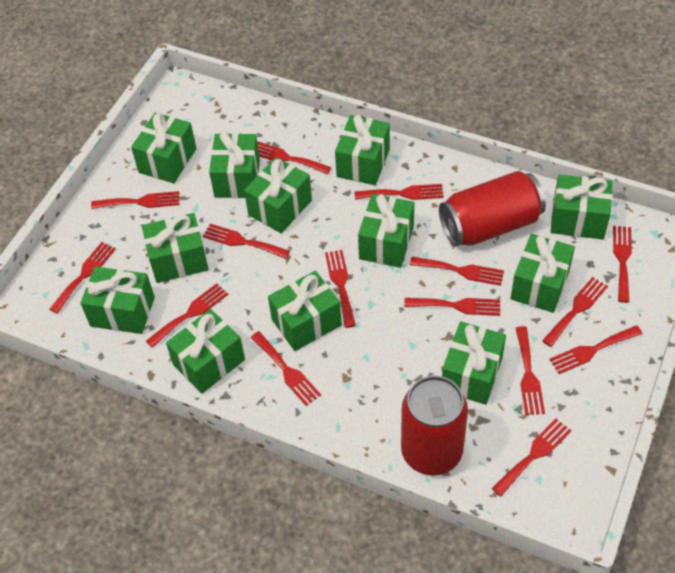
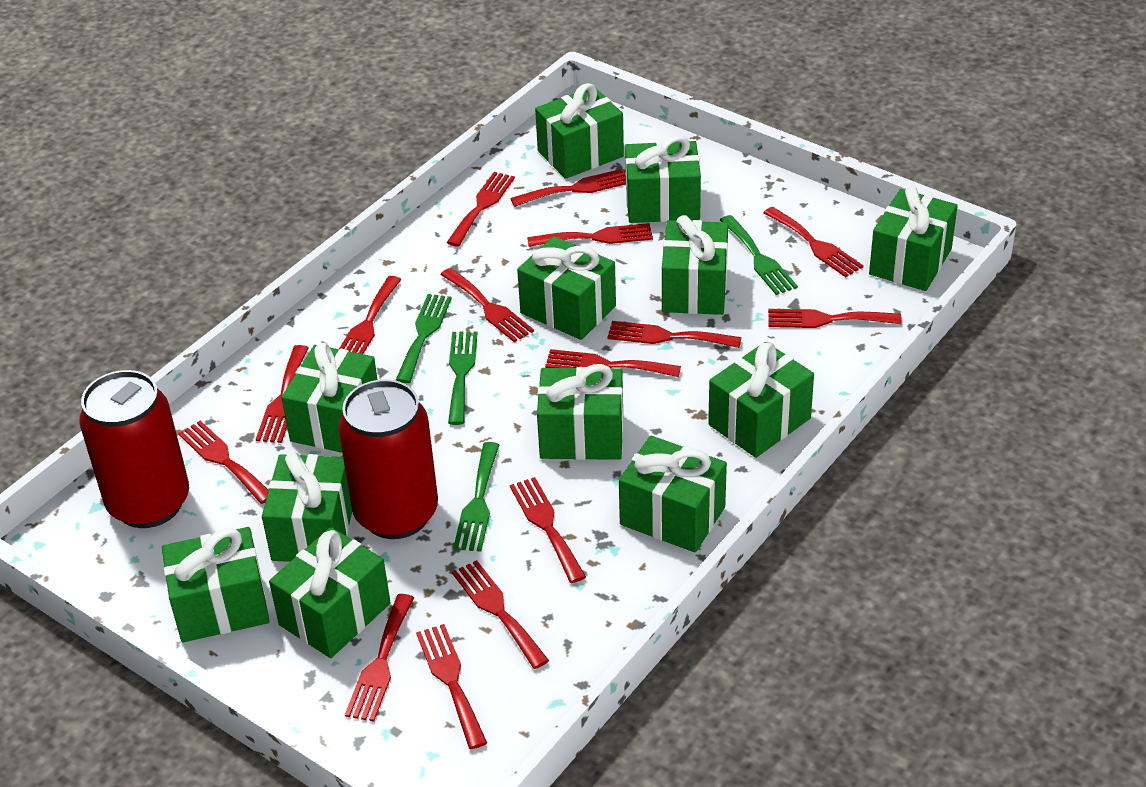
green fork: 0 -> 4

